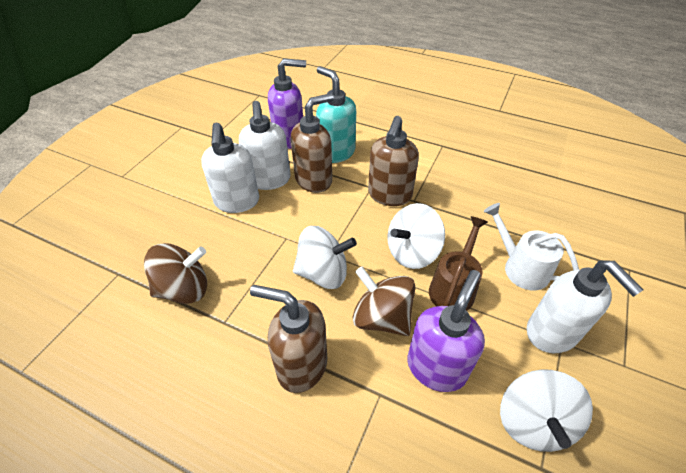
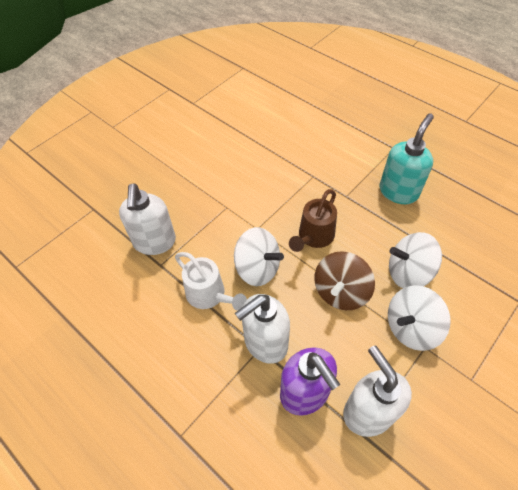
brown soap dispenser: 3 -> 0
brown spinning top: 2 -> 1
purple soap dispenser: 2 -> 1

